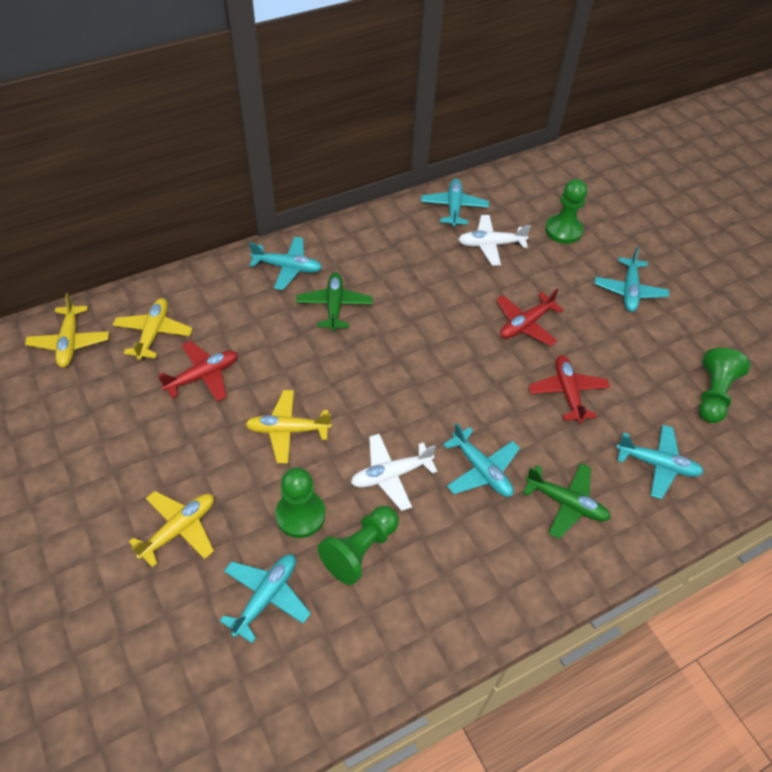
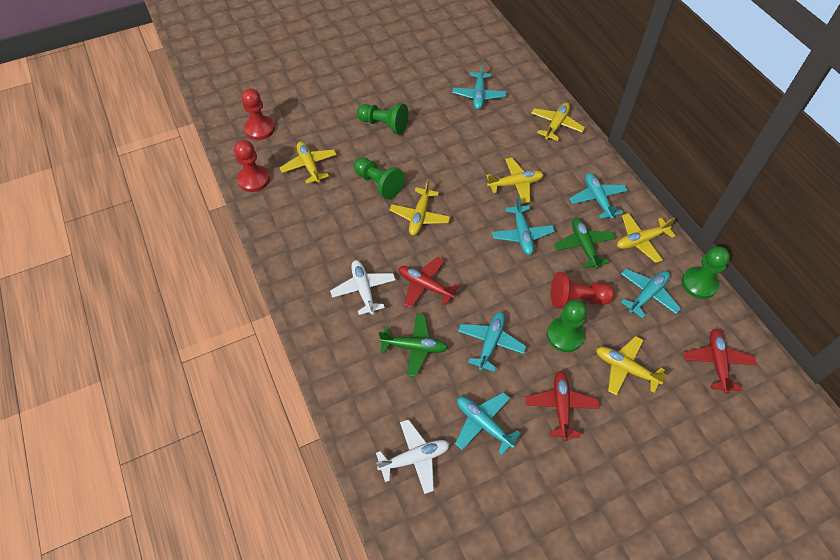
red pawn: 0 -> 3
yellow plane: 4 -> 6

